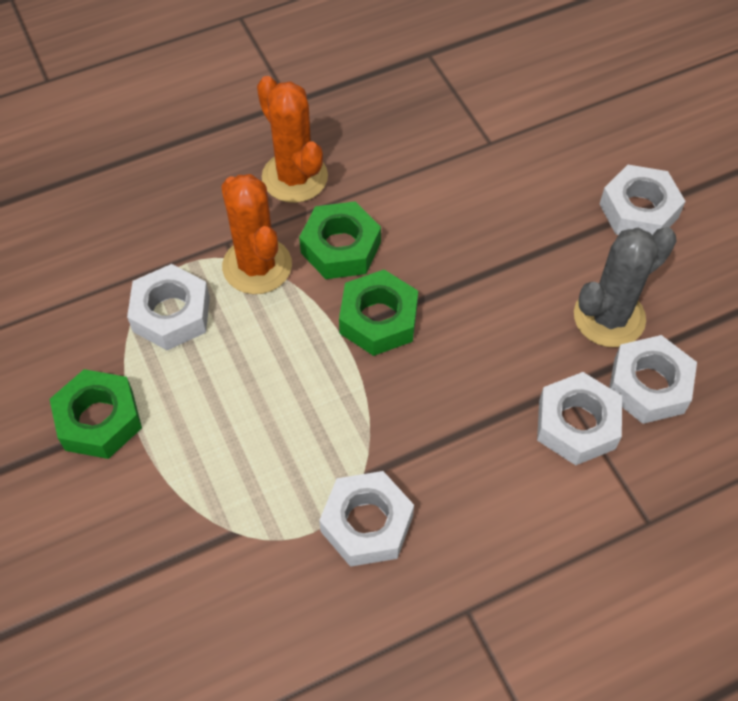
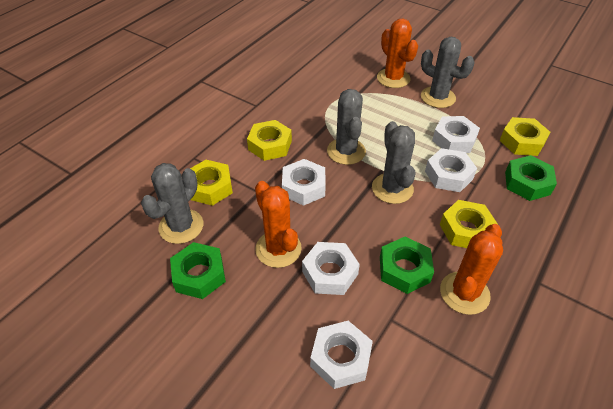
grey cactus: 1 -> 4
orange cactus: 2 -> 3
yellow nut: 0 -> 4

